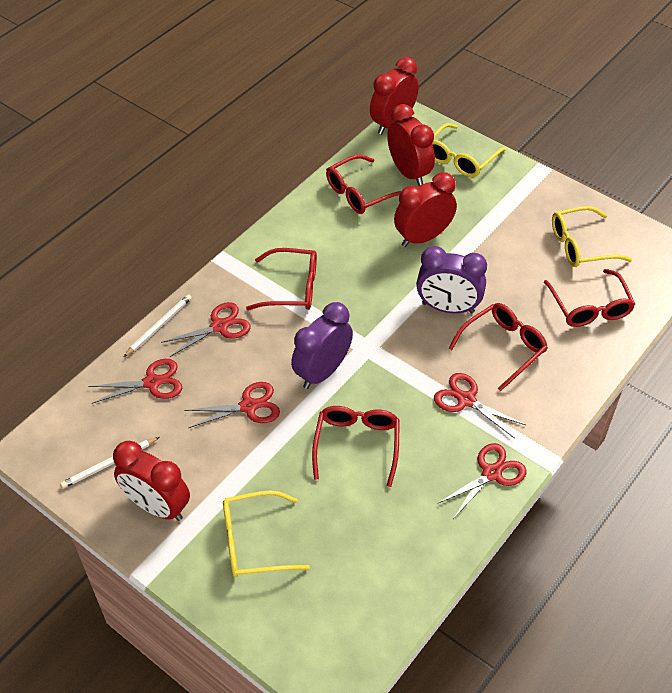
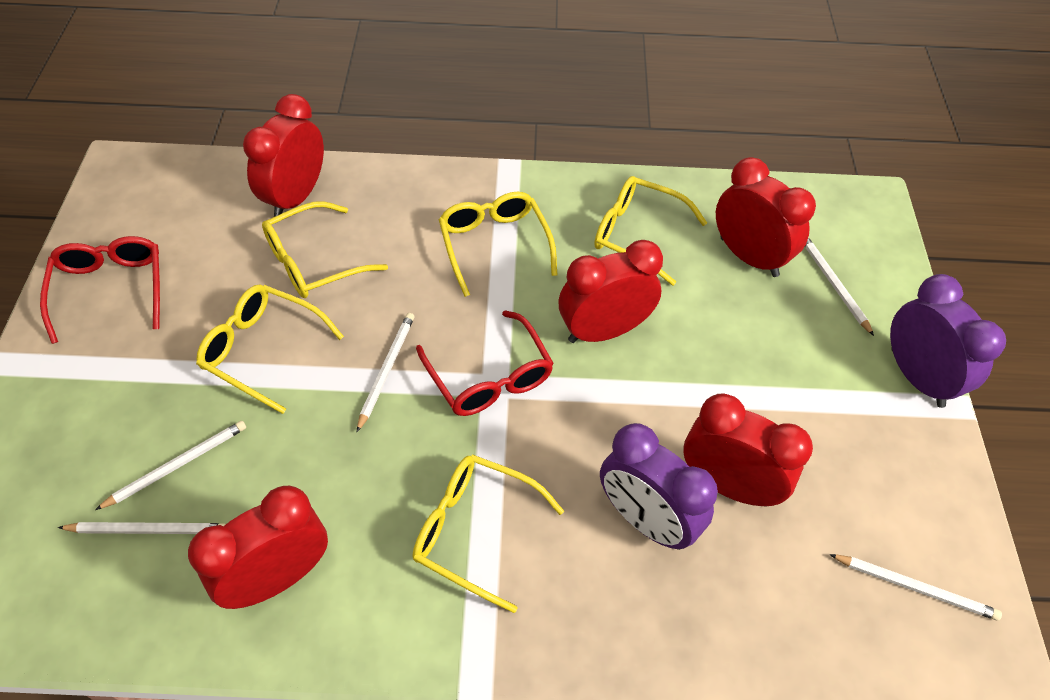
red clock: 4 -> 5
red glasses: 5 -> 2
red scissors: 5 -> 0
white pencil: 2 -> 5
yellow glasses: 3 -> 5

